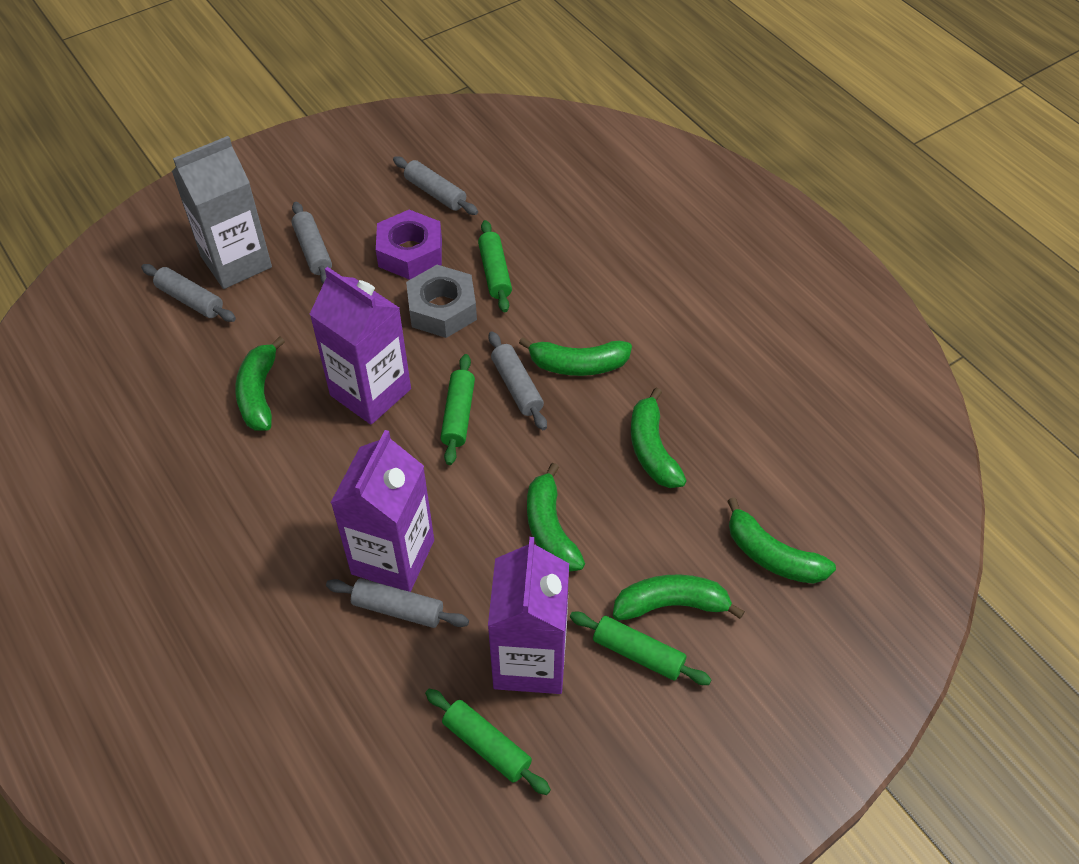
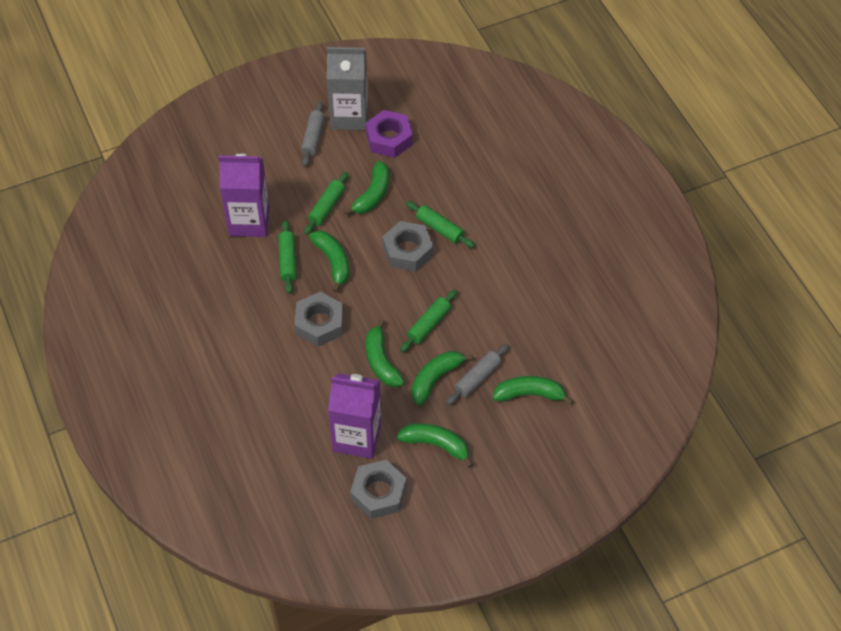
grey nut: 1 -> 3
grey rolling pin: 5 -> 2
purple carton: 3 -> 2

